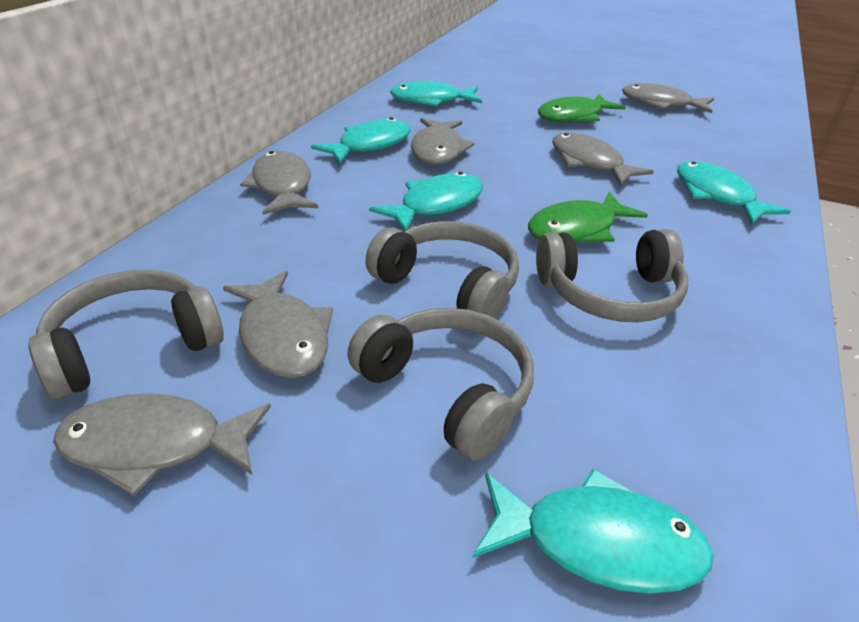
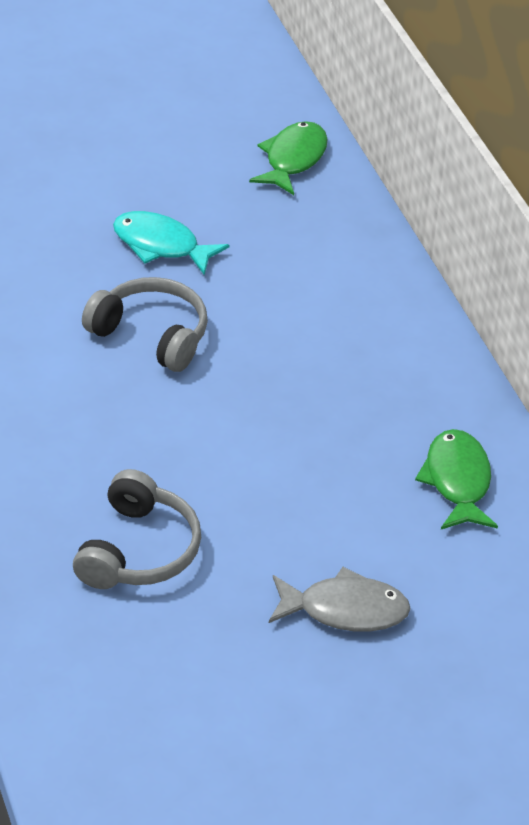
grey fish: 6 -> 1
grey headphones: 4 -> 2
turquoise fish: 5 -> 1

